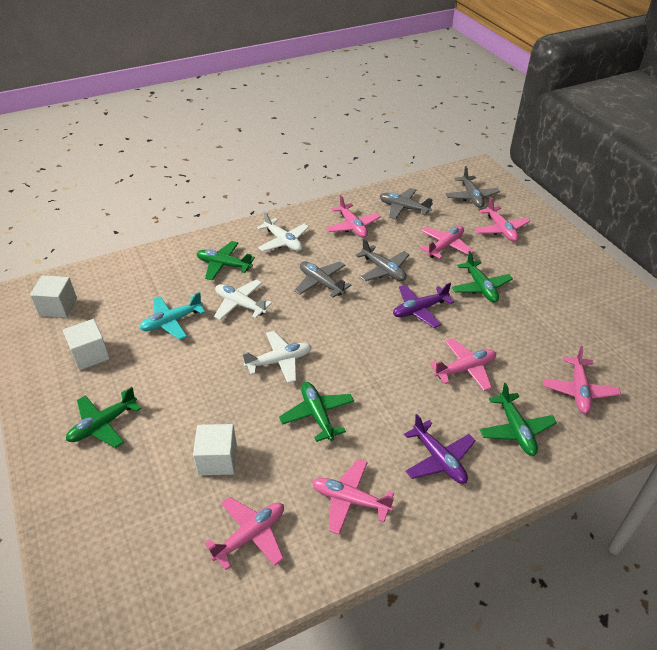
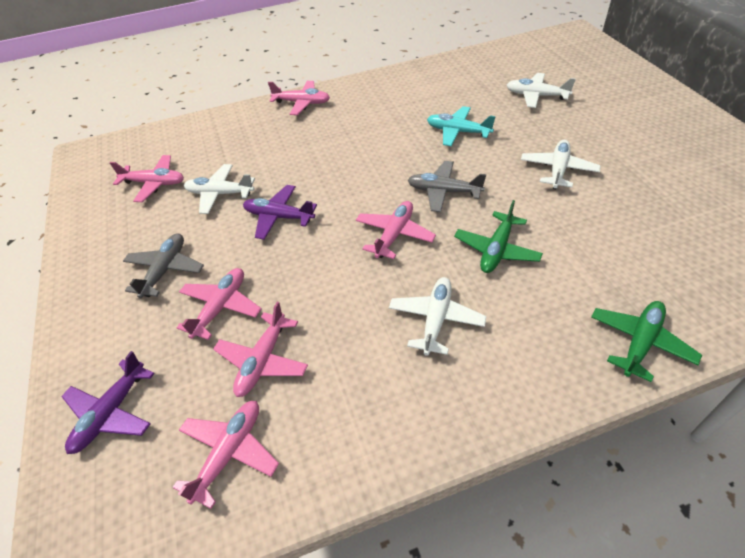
green plane: 5 -> 2
grey plane: 4 -> 2
pink plane: 7 -> 6
white cube: 3 -> 0
white plane: 3 -> 4

